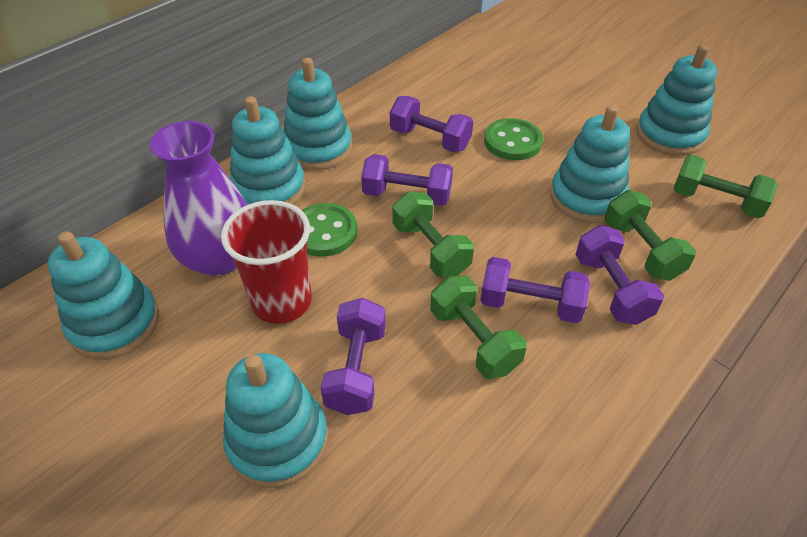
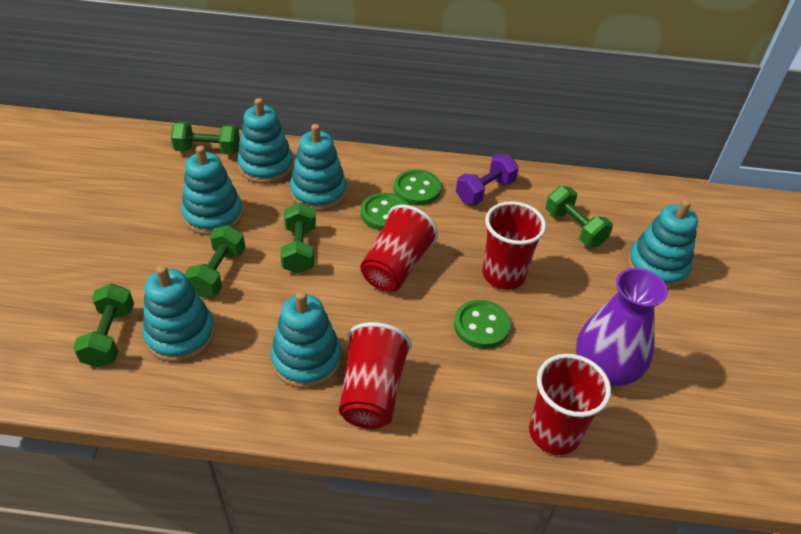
green button: 2 -> 3
green dumbbell: 4 -> 5
purple dumbbell: 5 -> 1
red cup: 1 -> 4

